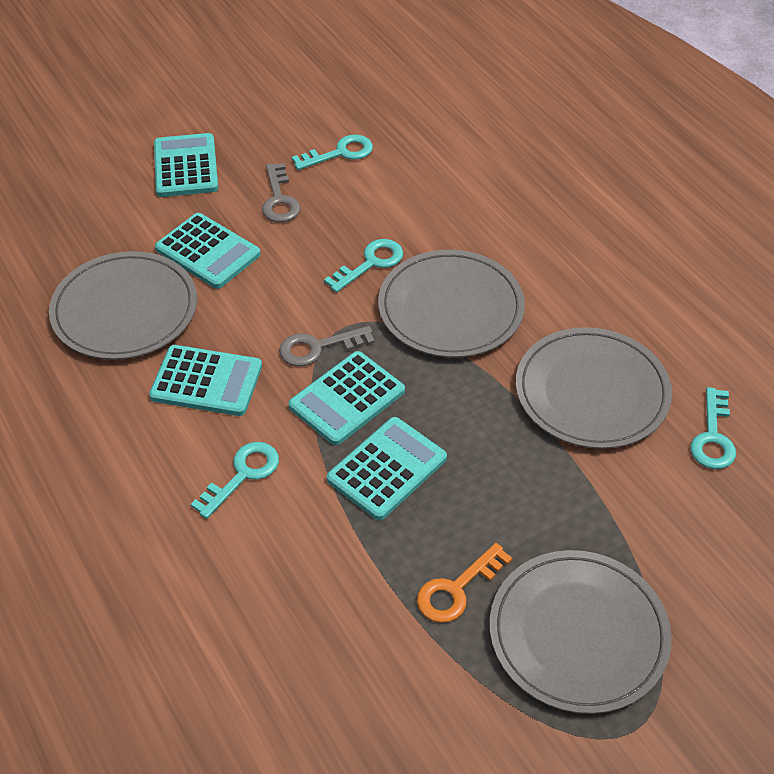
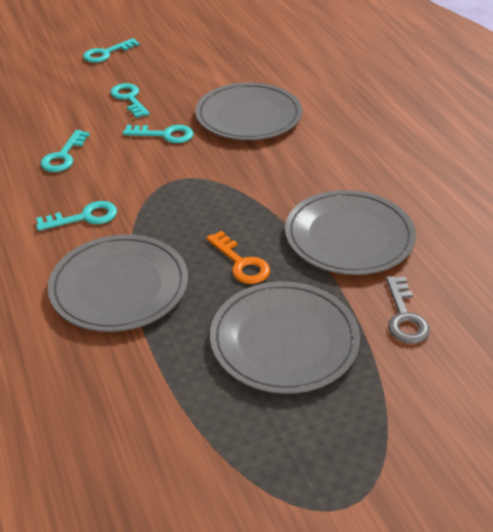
grey key: 2 -> 1
turquoise calculator: 5 -> 0
turquoise key: 4 -> 5

